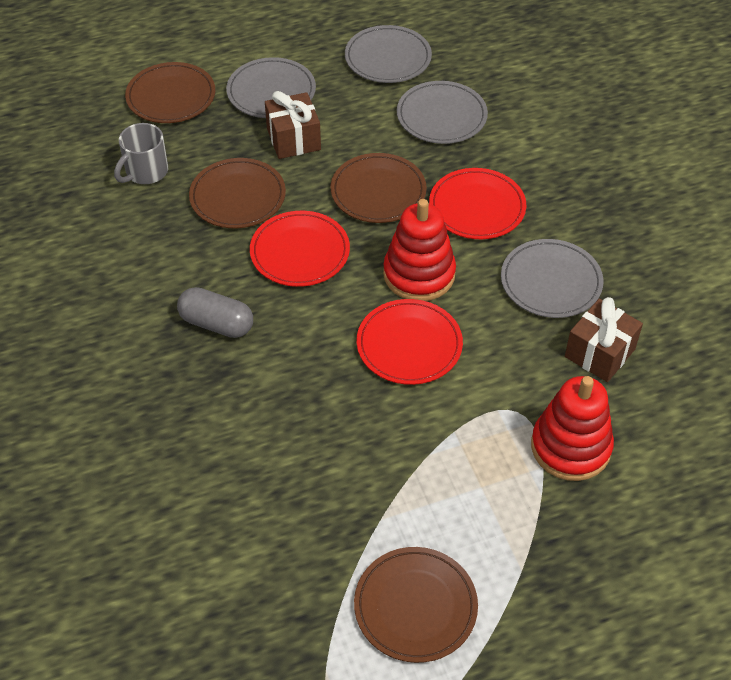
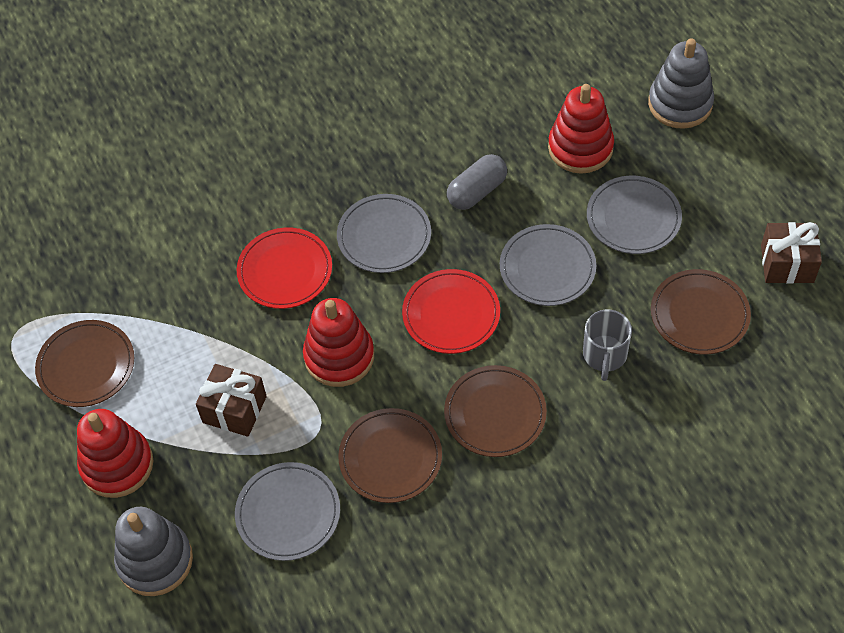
grey stacking toy: 0 -> 2
red plate: 3 -> 2
red stacking toy: 2 -> 3

